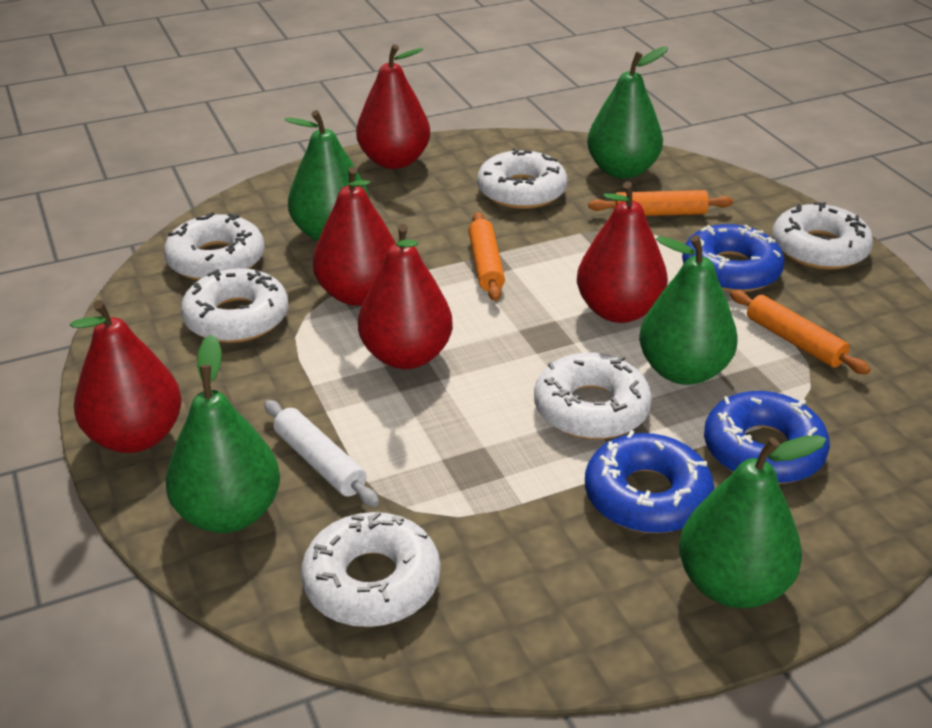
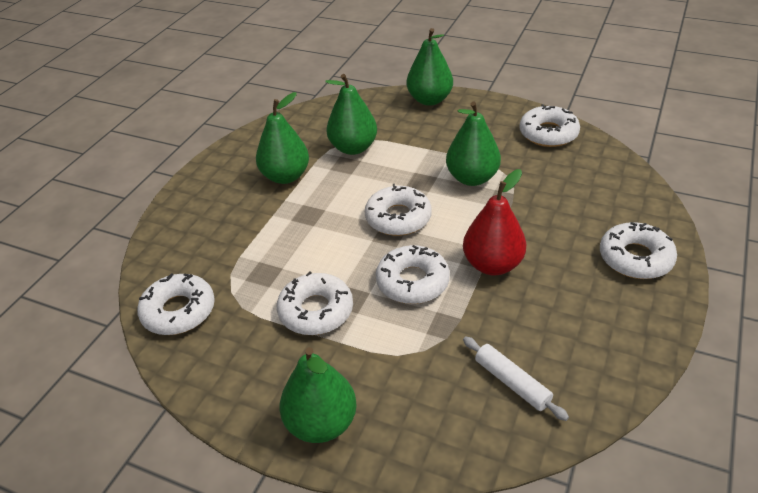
blue donut: 3 -> 0
orange rolling pin: 3 -> 0
red pear: 5 -> 1

